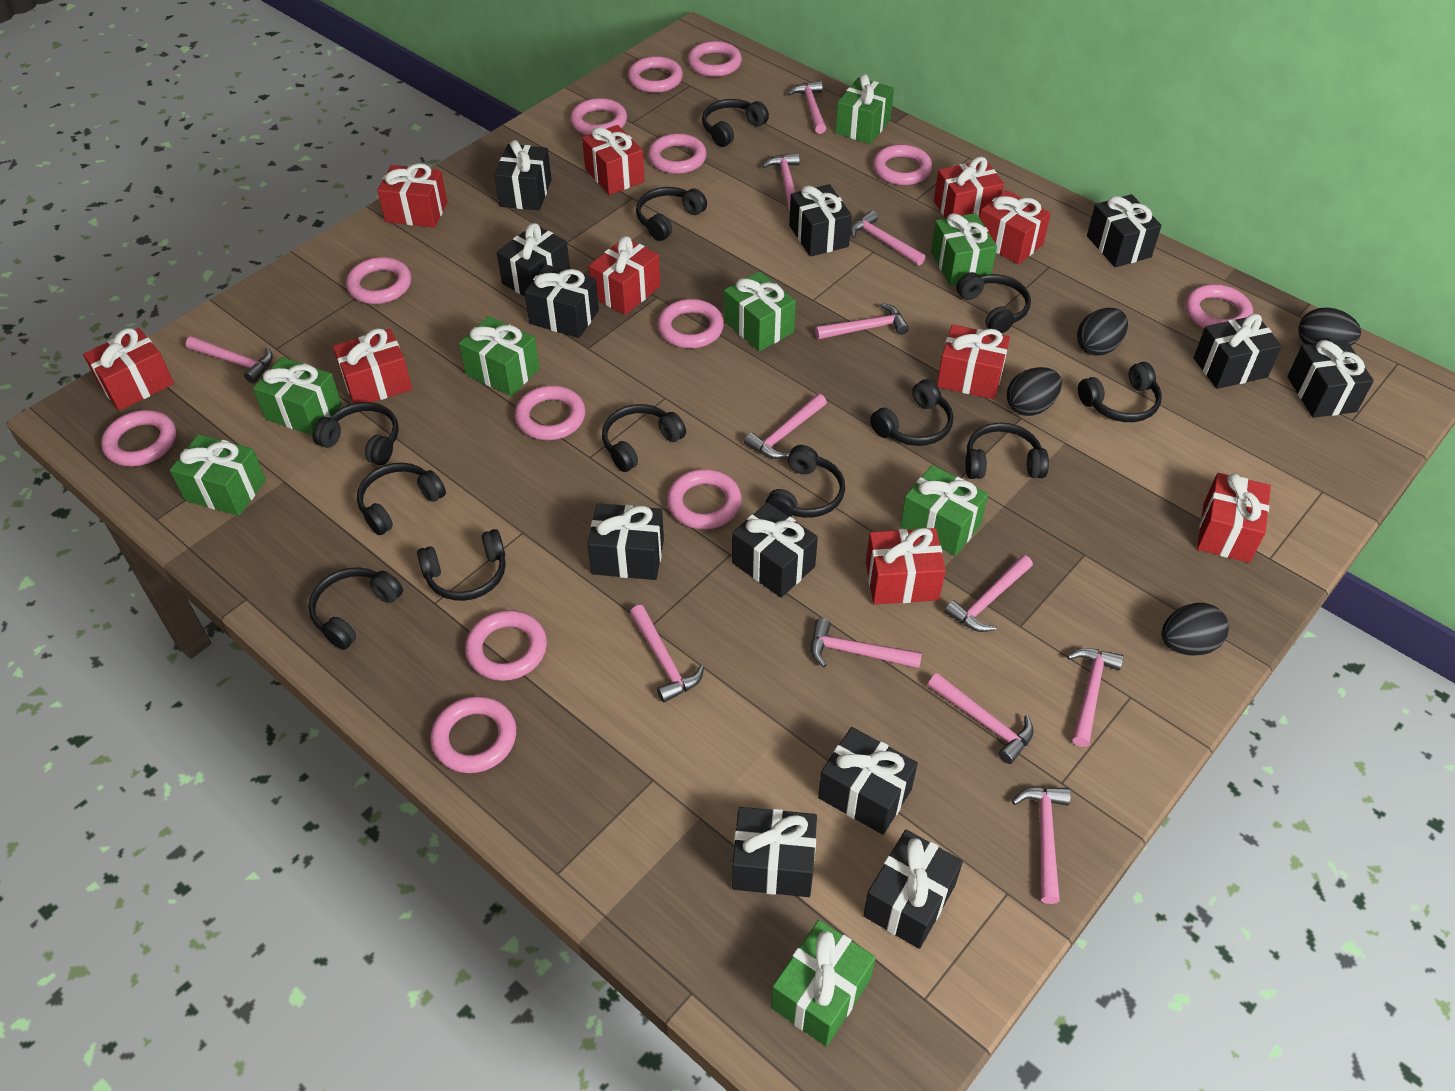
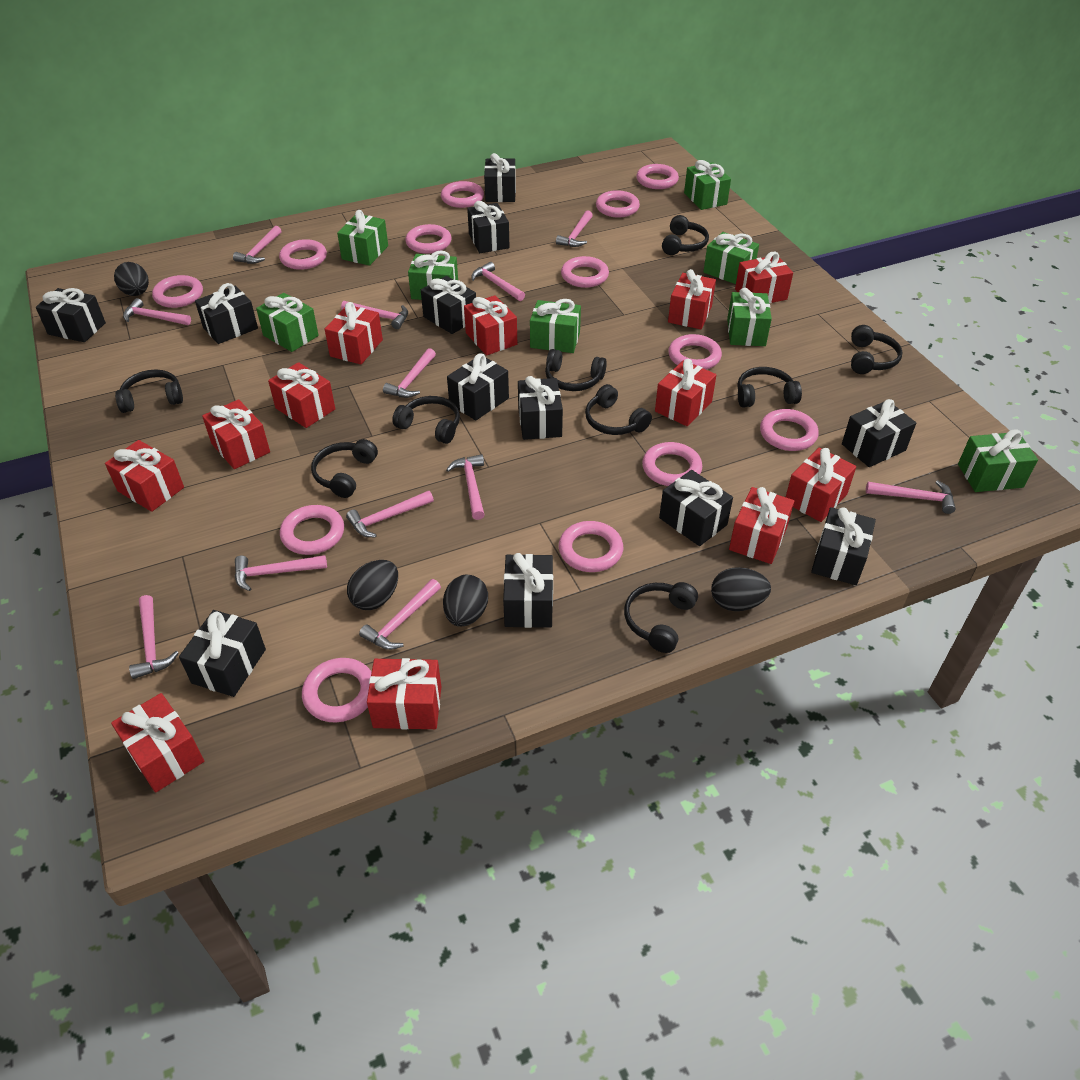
black headphones: 12 -> 9
red gift: 10 -> 12

